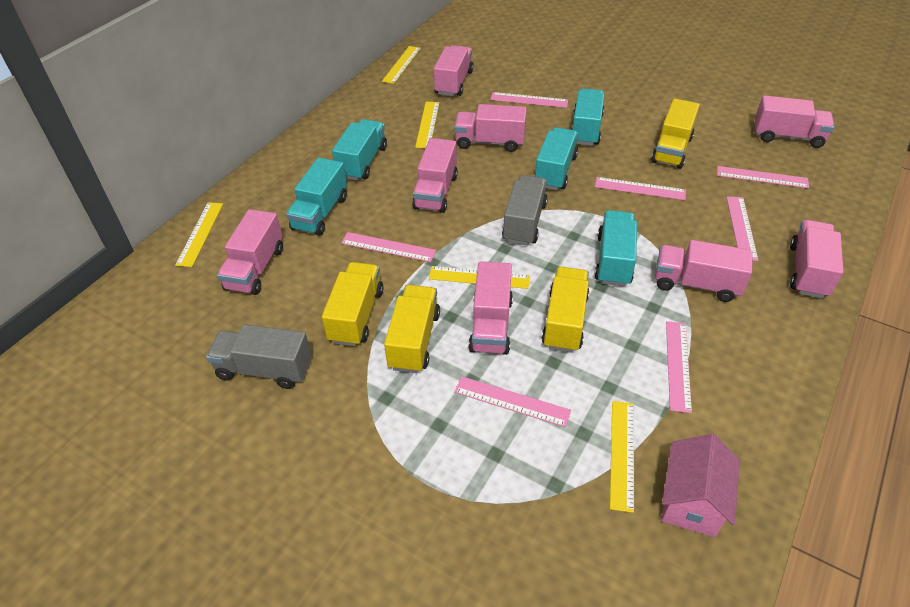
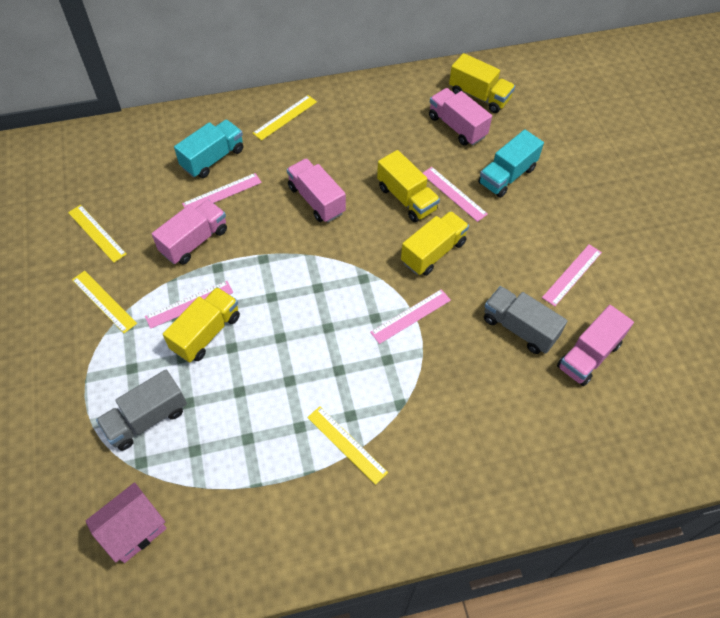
pink ruler: 7 -> 5
pink truck: 8 -> 4
turquoise truck: 5 -> 2
yellow ruler: 5 -> 4

